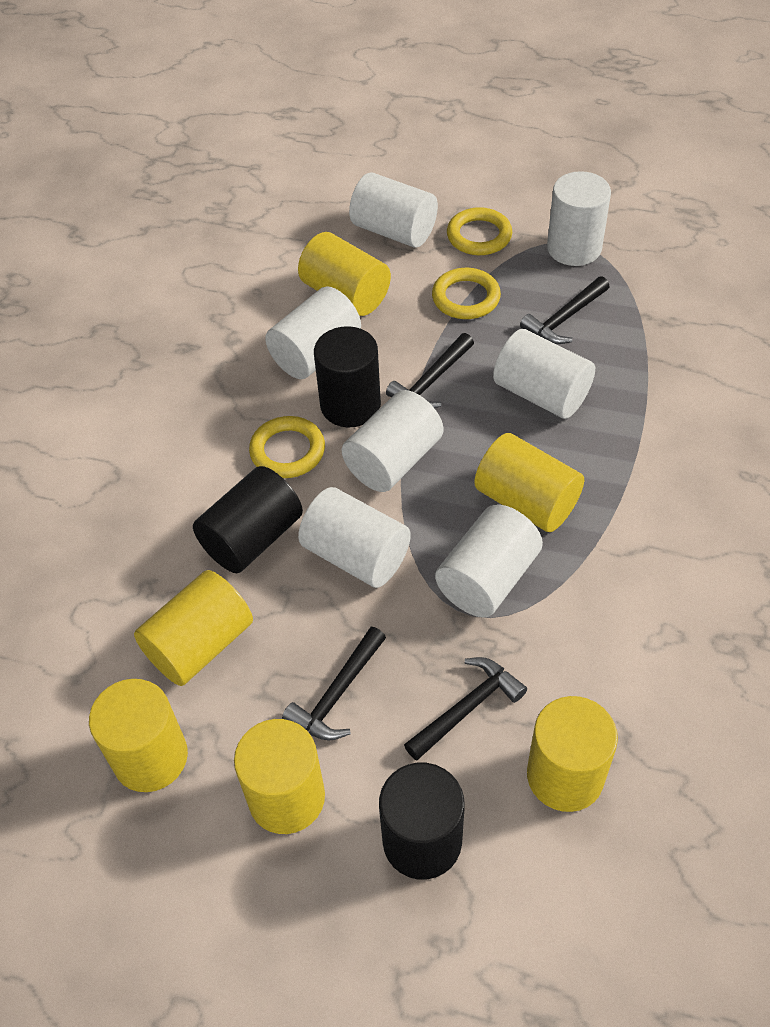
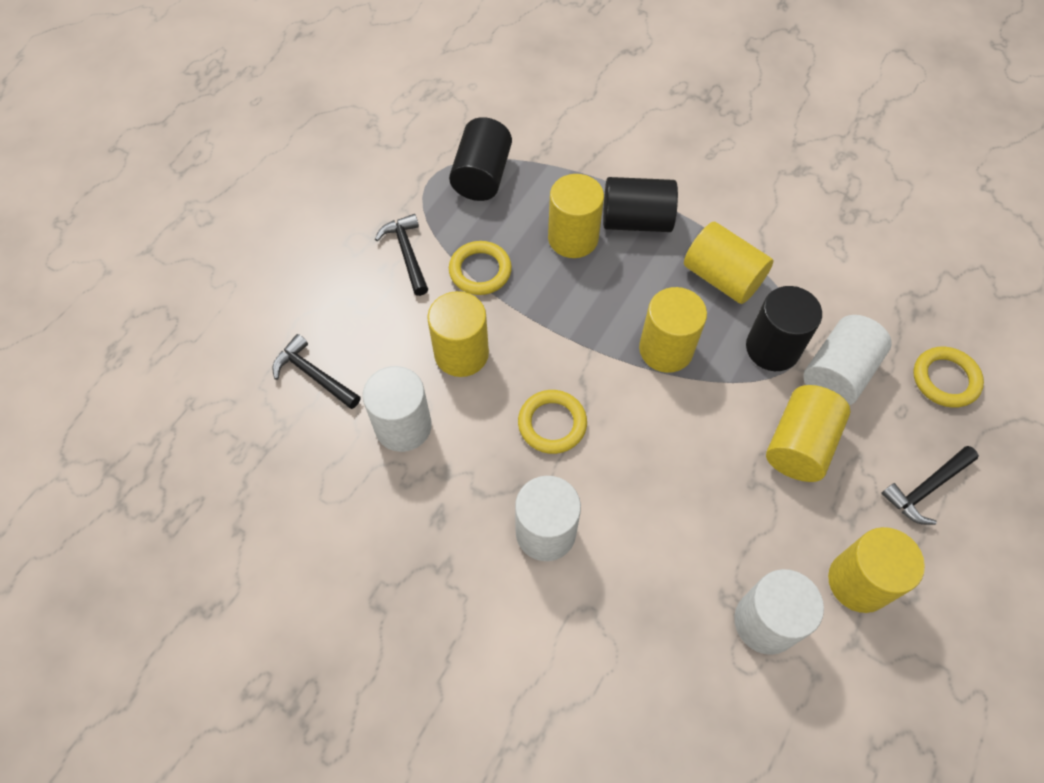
black hammer: 4 -> 3
white cylinder: 7 -> 4

